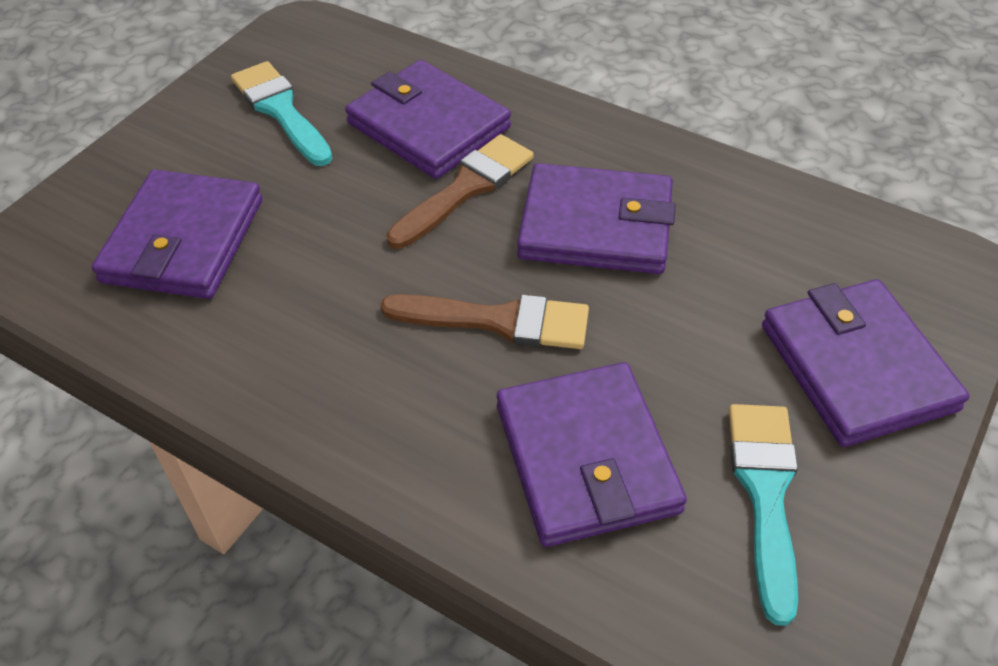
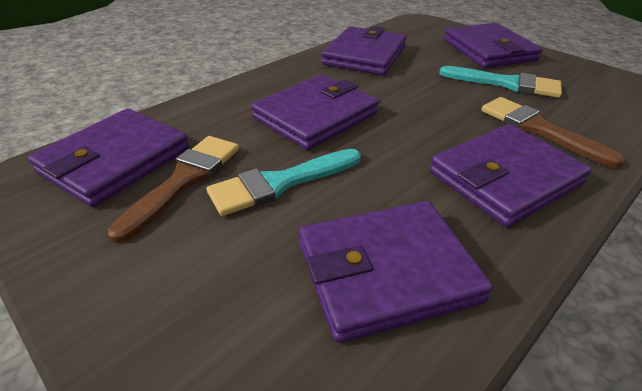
purple wallet: 5 -> 6

